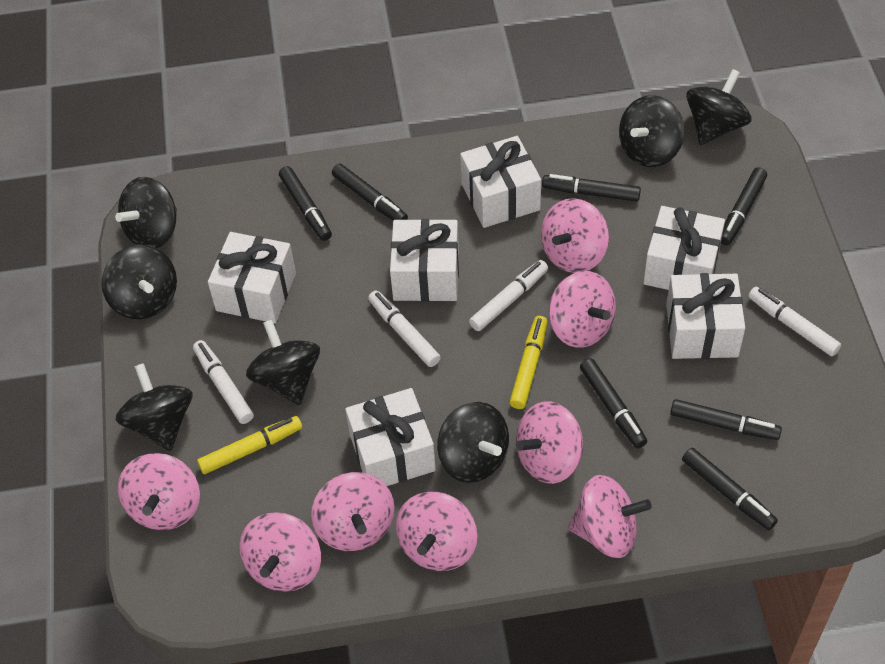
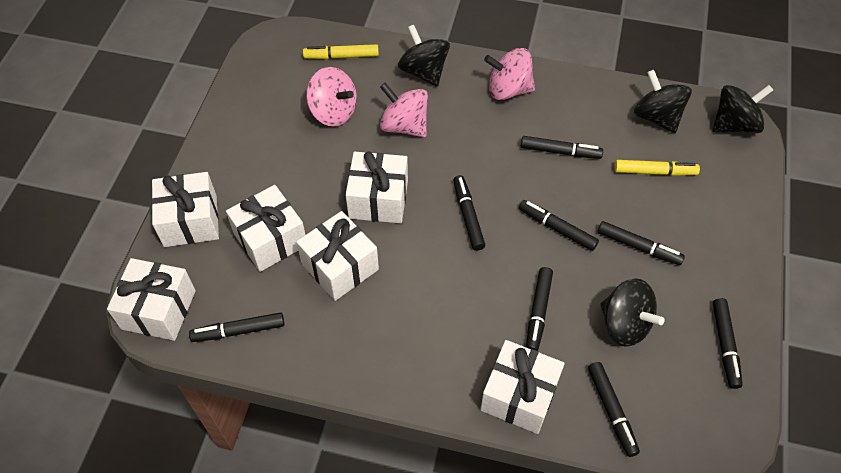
black marker: 7 -> 8
black spinning top: 7 -> 4
pink spinning top: 8 -> 3
white marker: 4 -> 0

